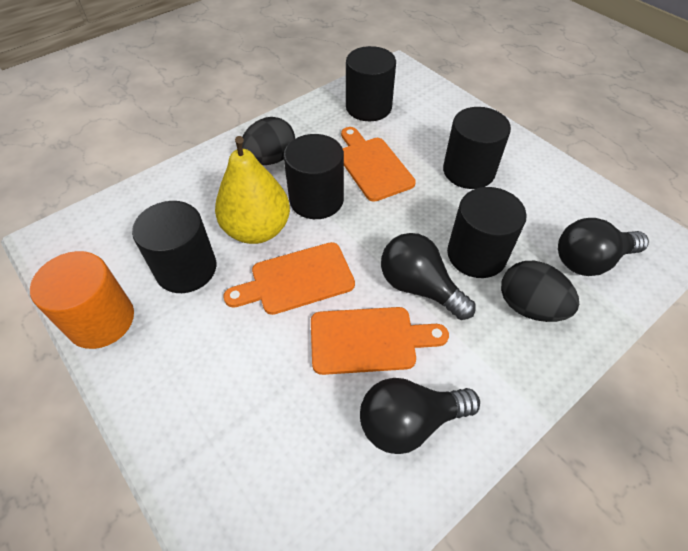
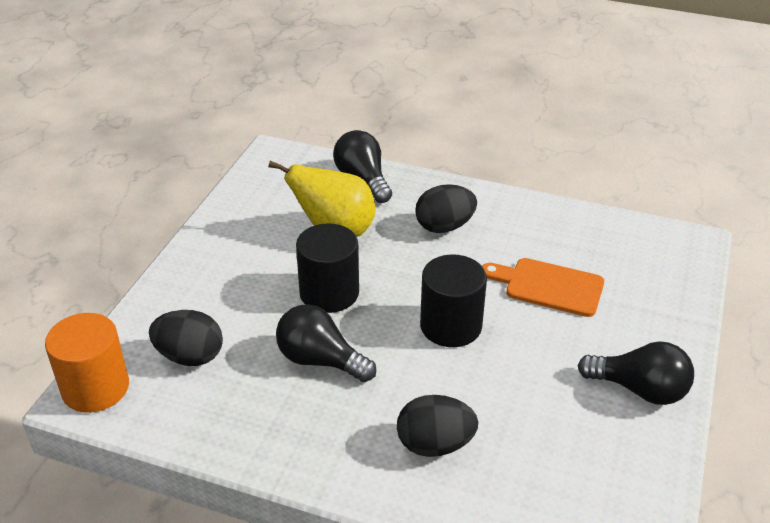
black cylinder: 5 -> 2
black egg: 2 -> 3
orange cutting board: 3 -> 1

